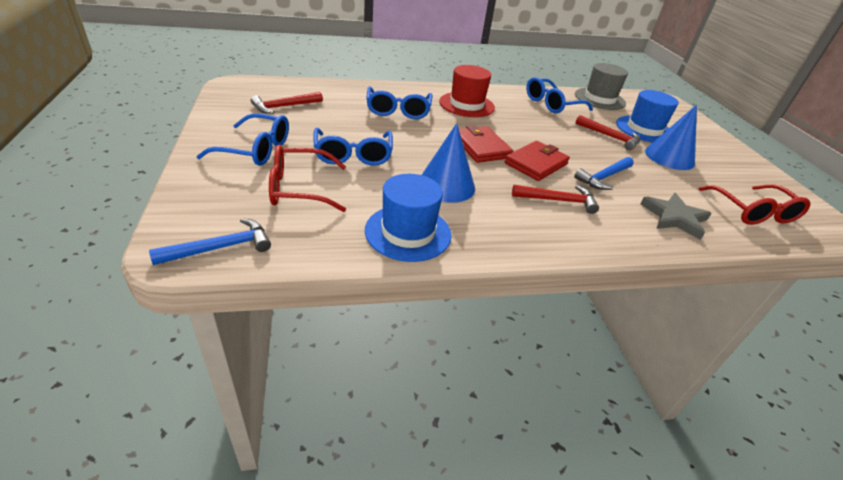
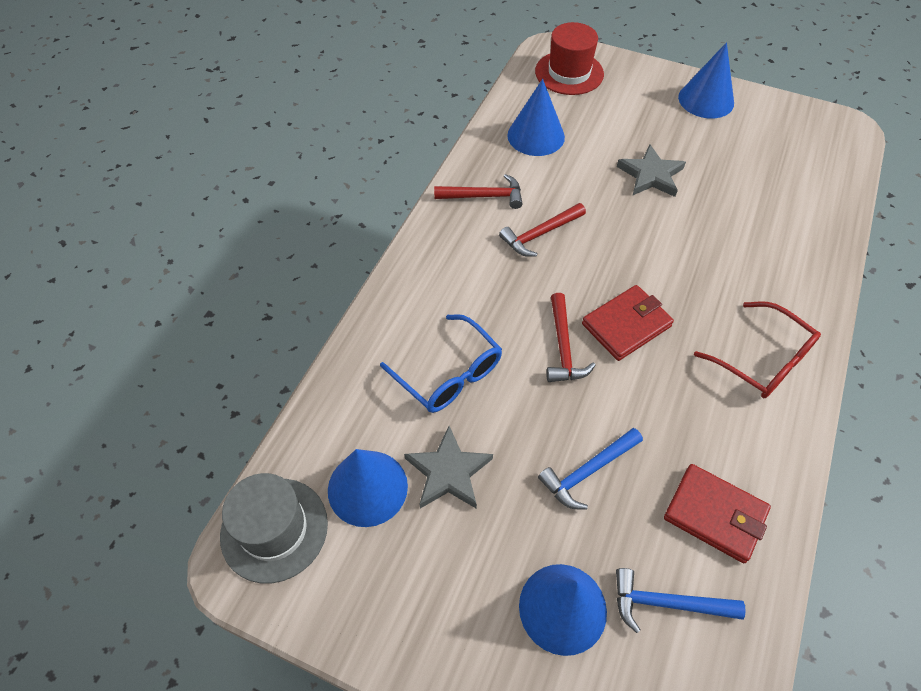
blue cone: 2 -> 4
blue glasses: 4 -> 1
blue hat: 2 -> 0
grey star: 1 -> 2
red glasses: 2 -> 1

